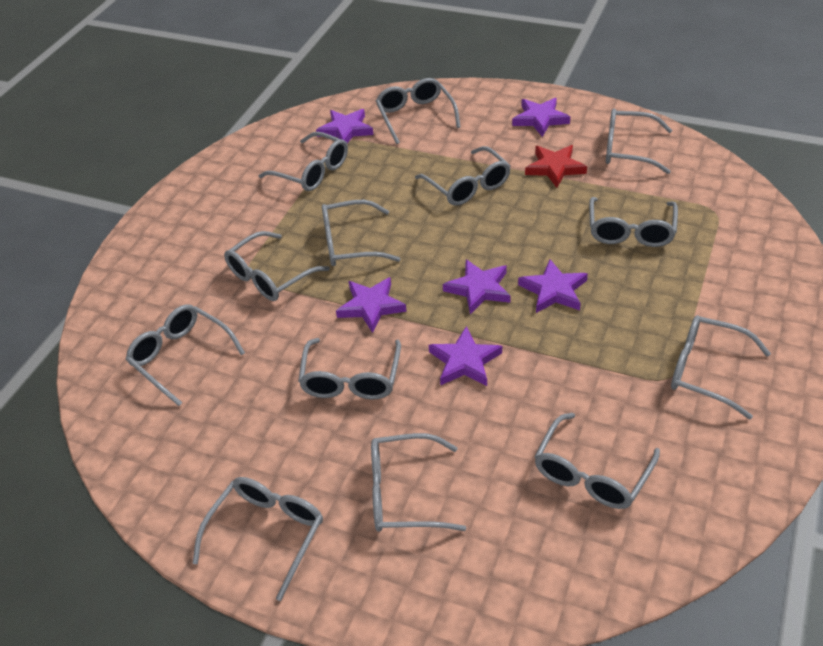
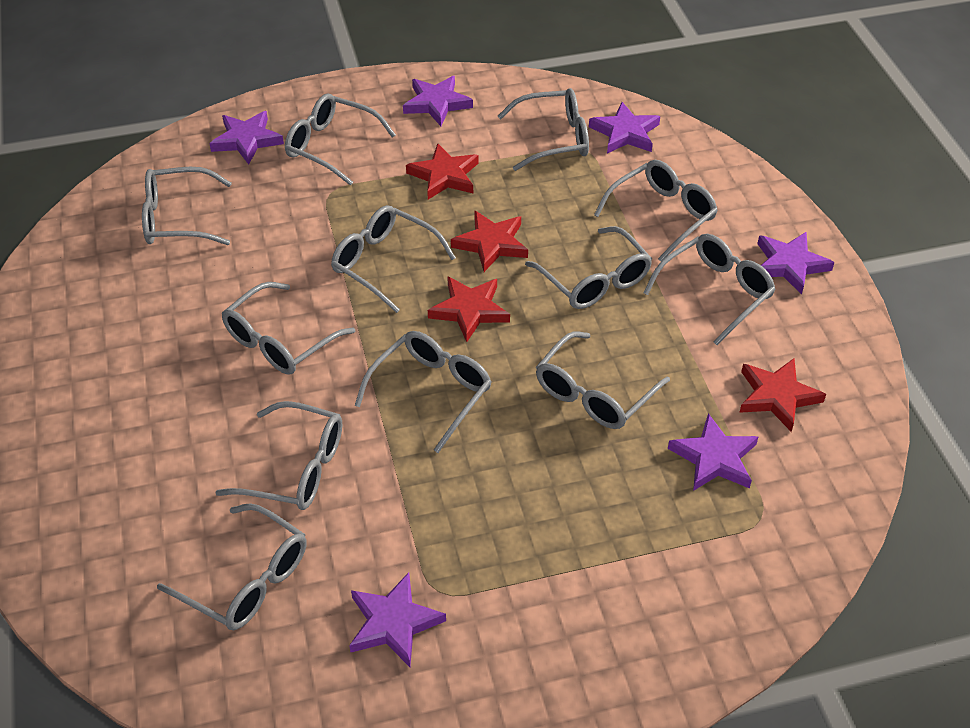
grey glasses: 13 -> 12
red star: 1 -> 4

